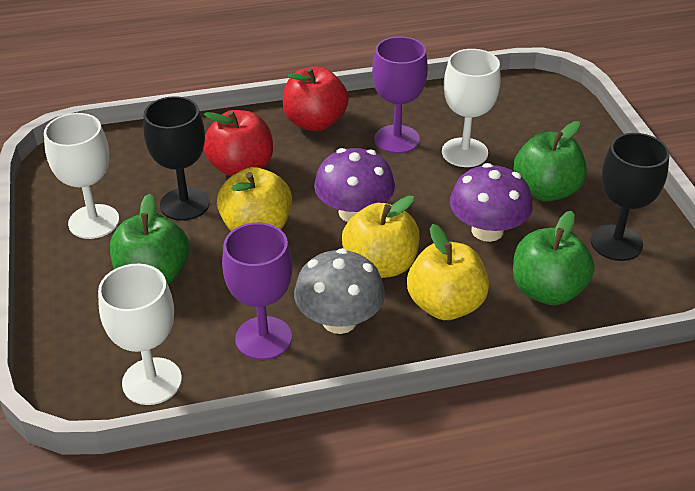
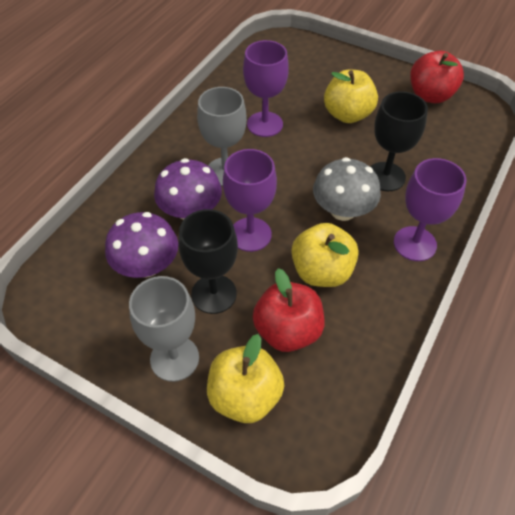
green apple: 3 -> 0
grey goblet: 0 -> 2
purple goblet: 2 -> 3
white goblet: 3 -> 0

